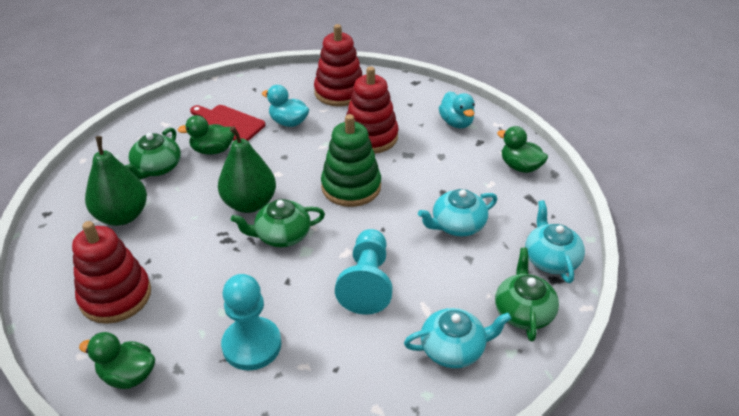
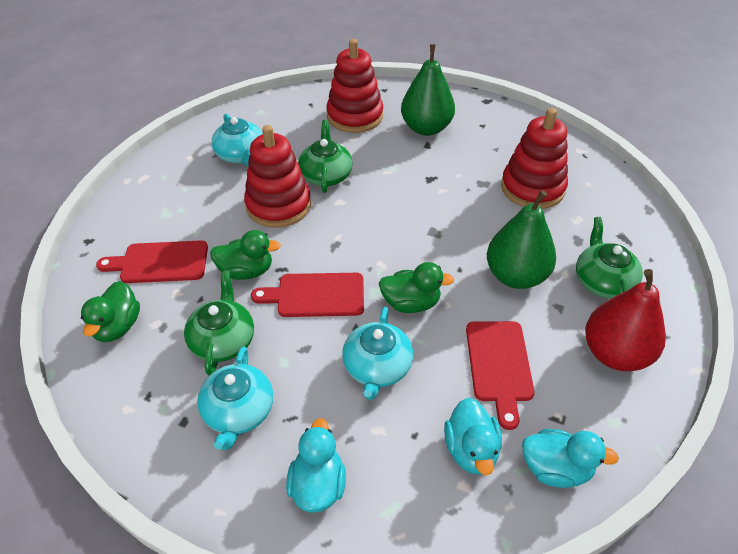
green stacking toy: 1 -> 0
red cutting board: 1 -> 3
red pear: 0 -> 1
turquoise duck: 2 -> 3
turquoise pawn: 2 -> 0

